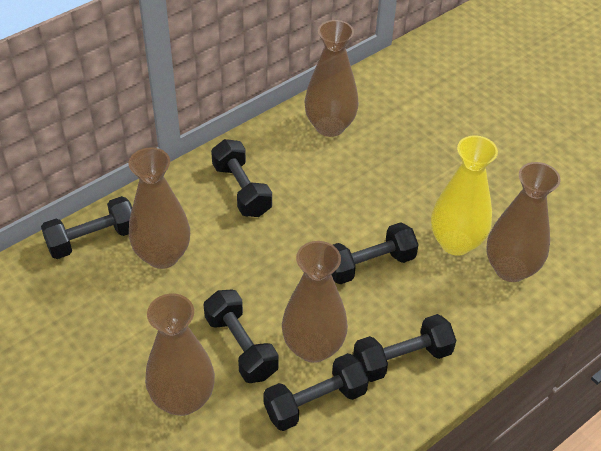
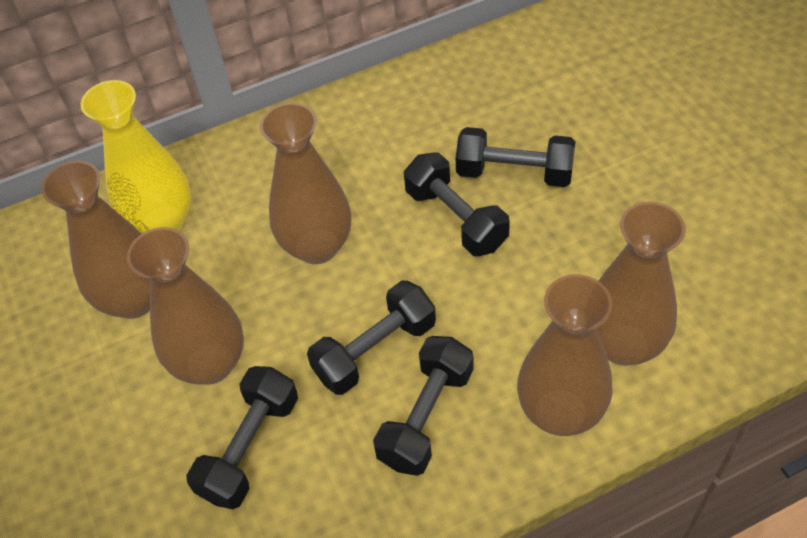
black dumbbell: 6 -> 5

